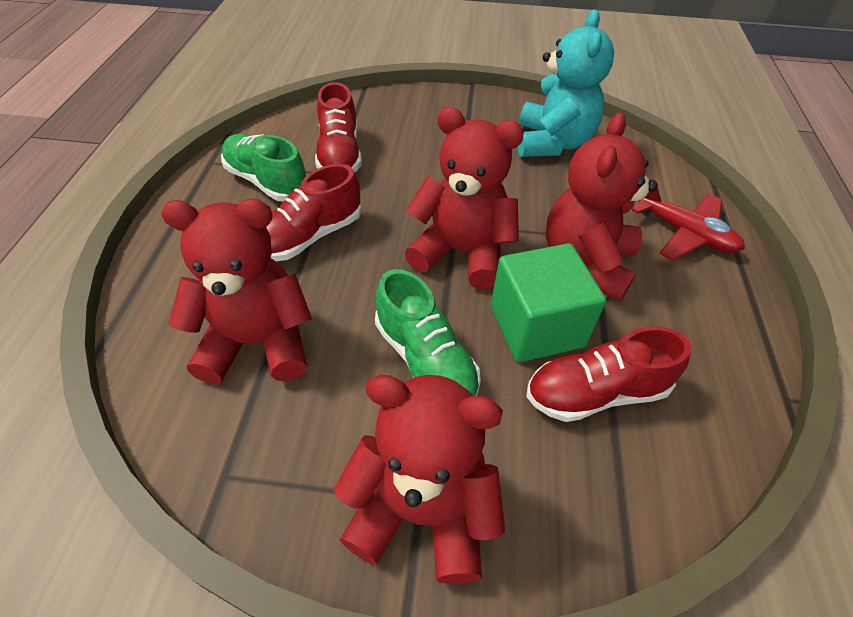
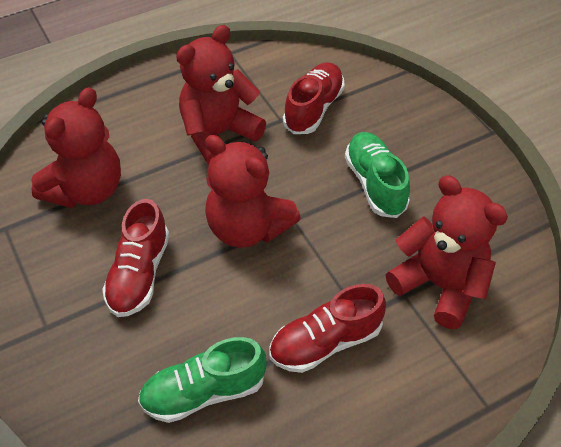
green cube: 1 -> 0
red plane: 1 -> 0
turquoise teddy bear: 1 -> 0

